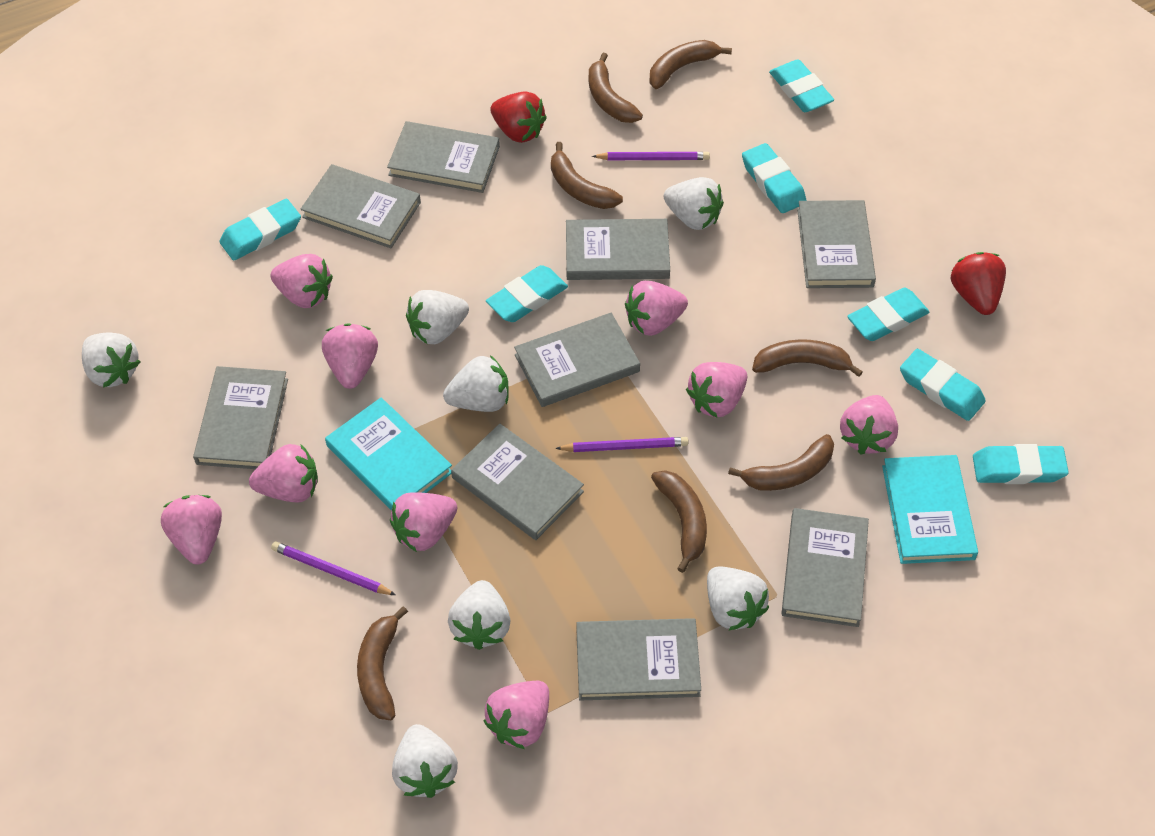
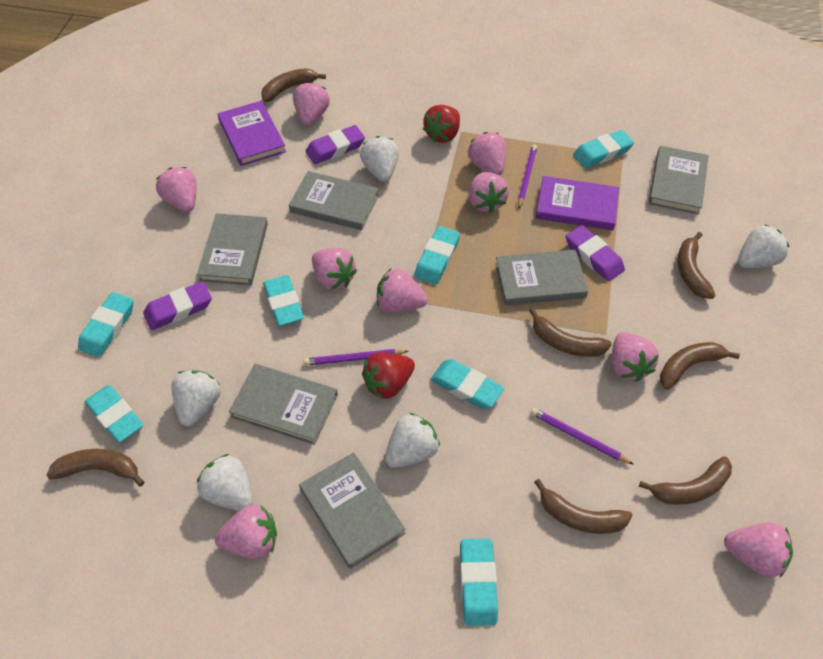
grey book: 9 -> 6
purple book: 0 -> 2
purple eraser: 0 -> 3
turquoise book: 2 -> 0
white strawberry: 7 -> 5

